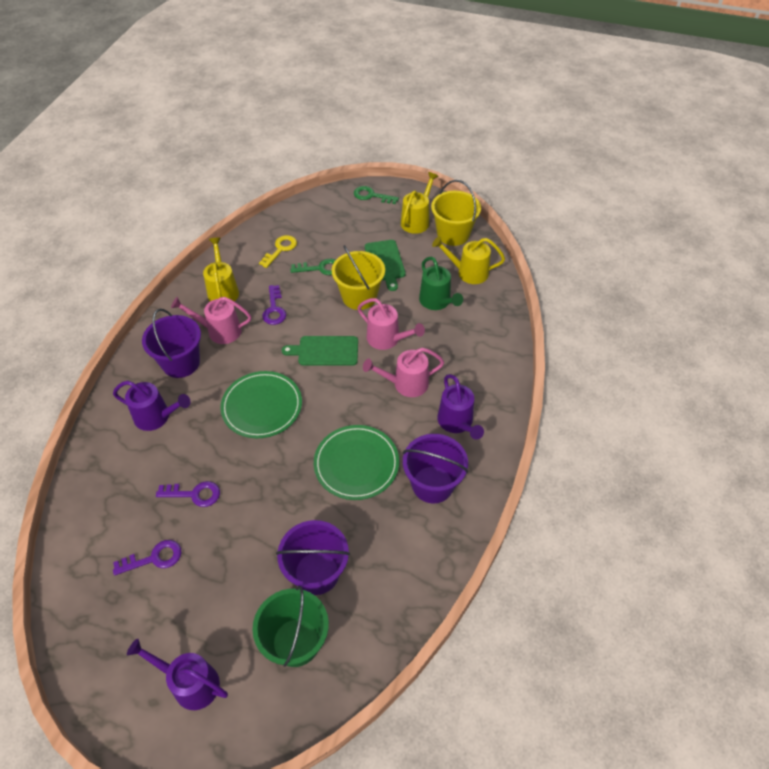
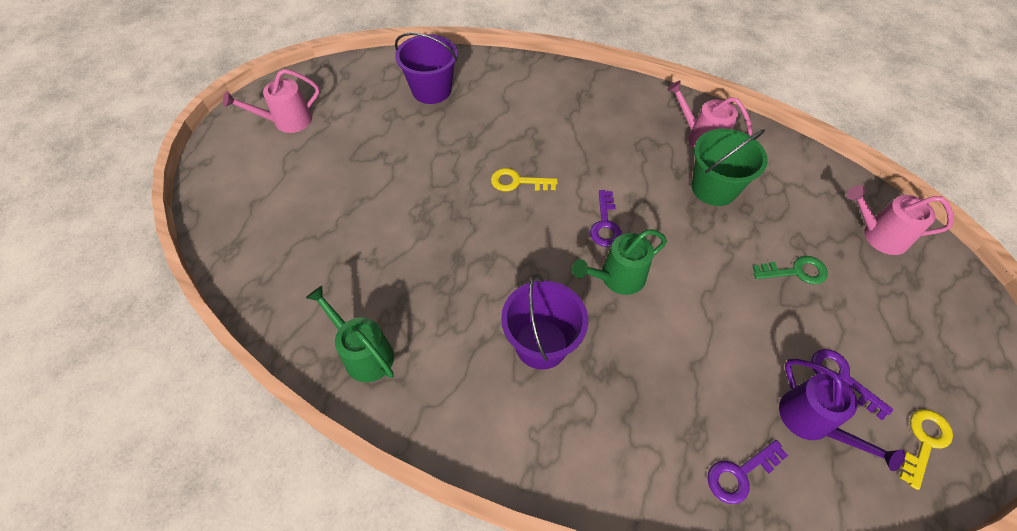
green cutting board: 2 -> 0
green key: 2 -> 1
green plate: 2 -> 0
green watering can: 1 -> 2
purple bucket: 3 -> 2
purple watering can: 3 -> 1
yellow bucket: 2 -> 0
yellow key: 1 -> 2
yellow watering can: 3 -> 0

